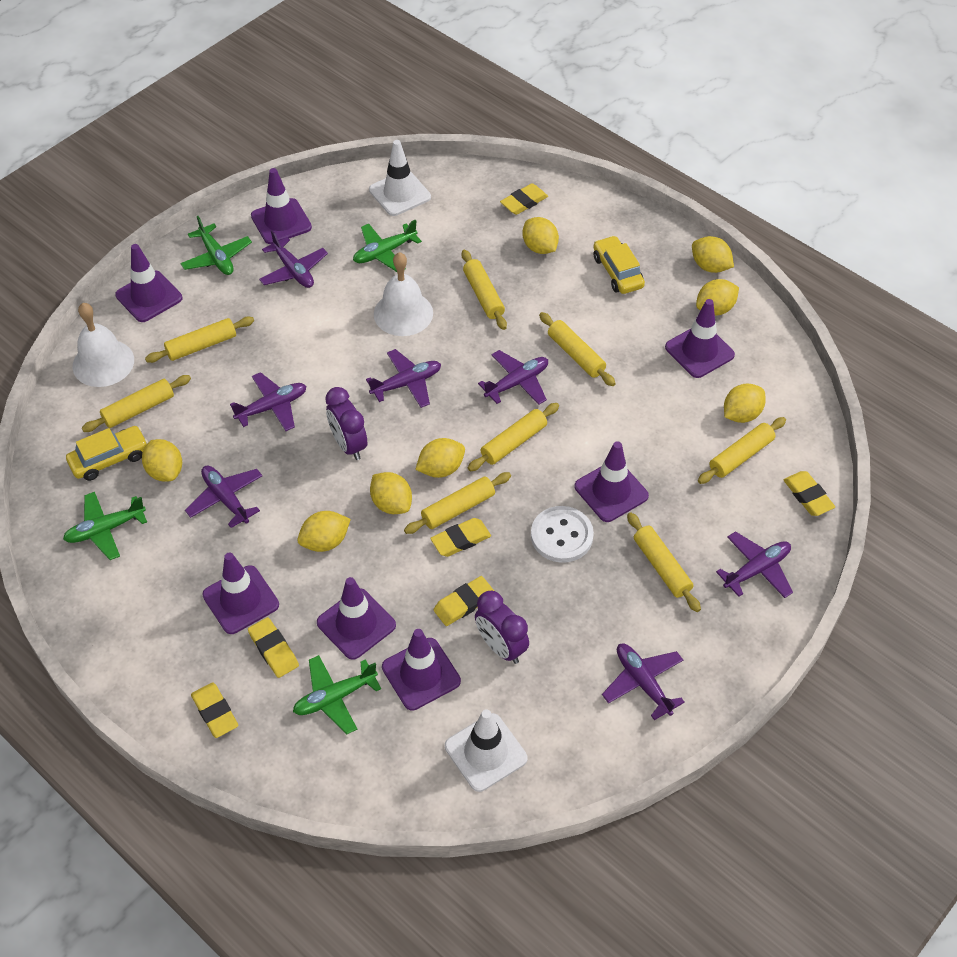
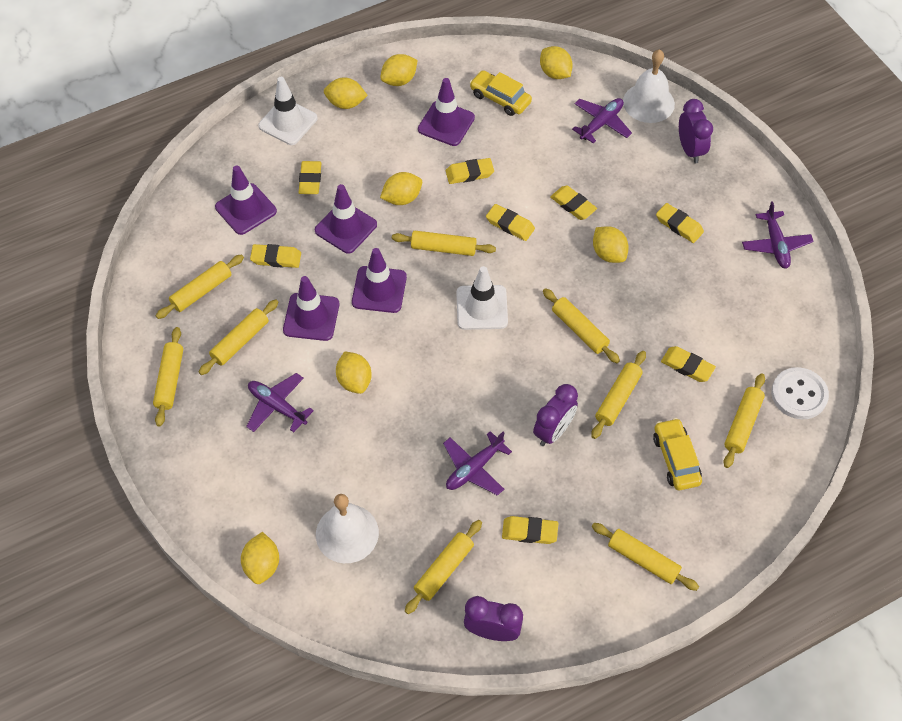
green plane: 4 -> 0
purple clock: 2 -> 3
purple plane: 7 -> 4
purple traffic cone: 7 -> 5
yellow eraser: 6 -> 8
yellow lemon: 8 -> 7
yellow rolling pin: 8 -> 9

